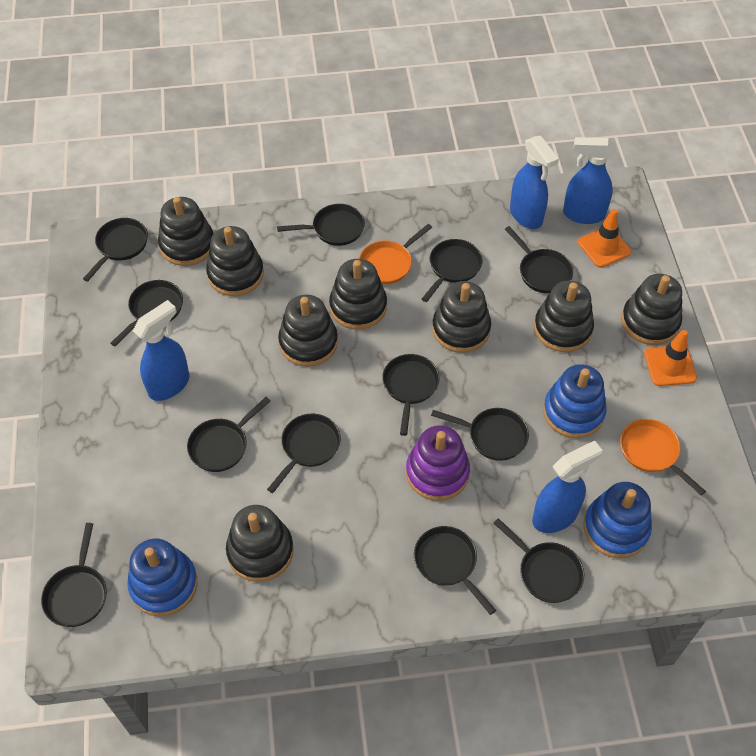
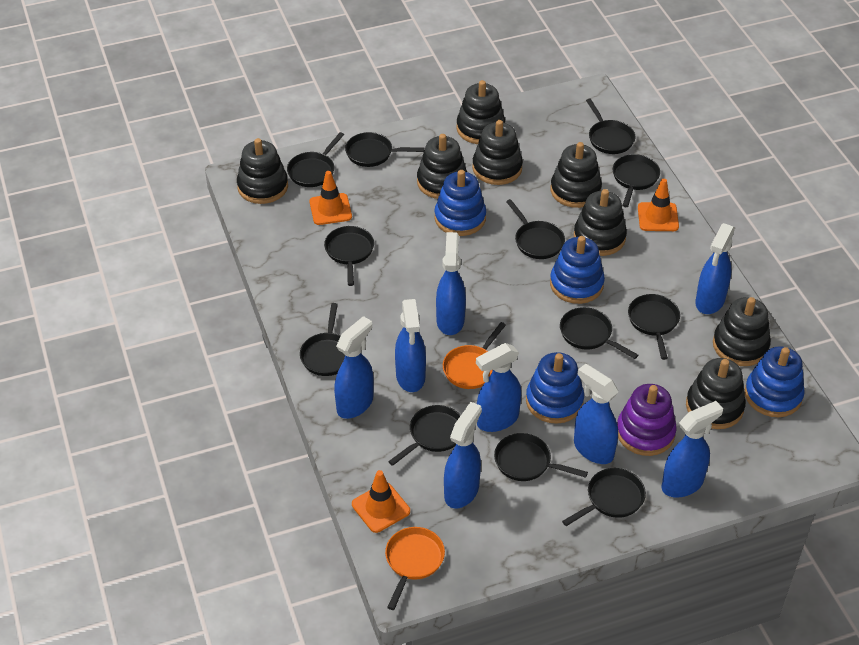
blue spray bottle: 4 -> 8
blue stacking toy: 3 -> 4
orange traffic cone: 2 -> 3

